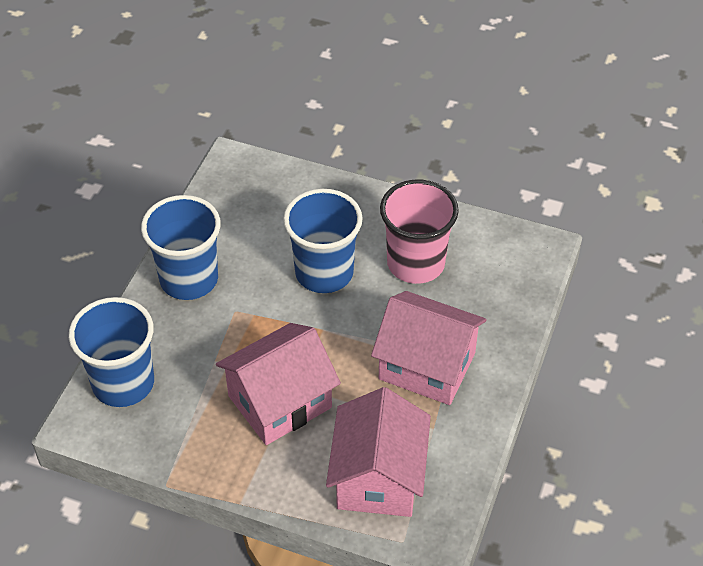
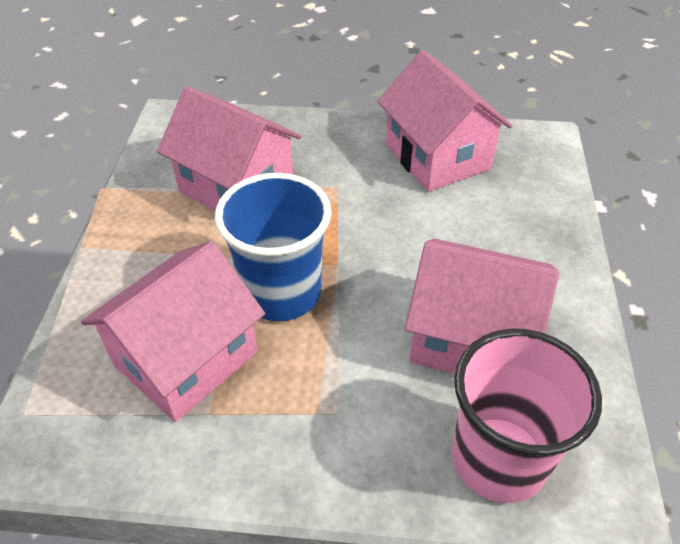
blue cup: 3 -> 1
pink house: 3 -> 4

